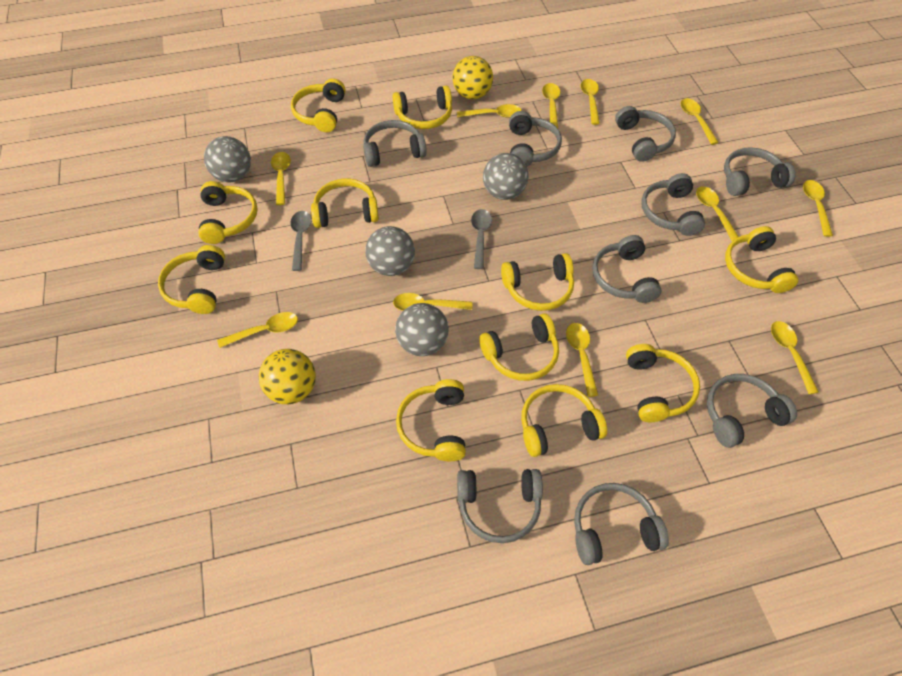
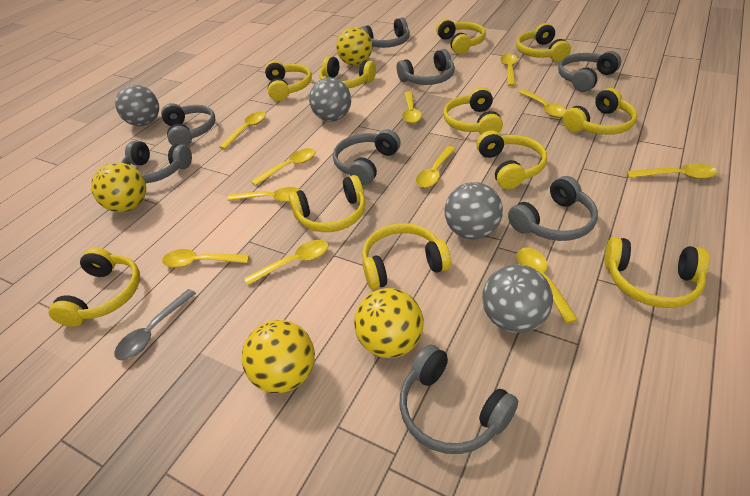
grey headphones: 9 -> 8
grey spoon: 2 -> 1
yellow ball: 2 -> 4

